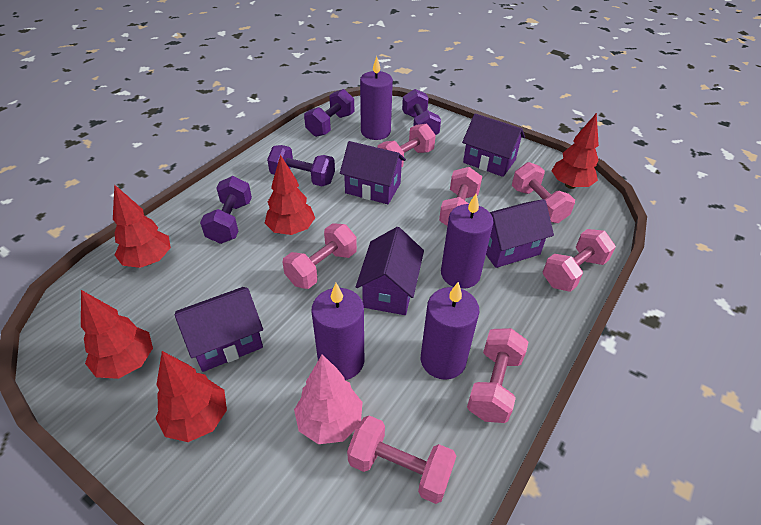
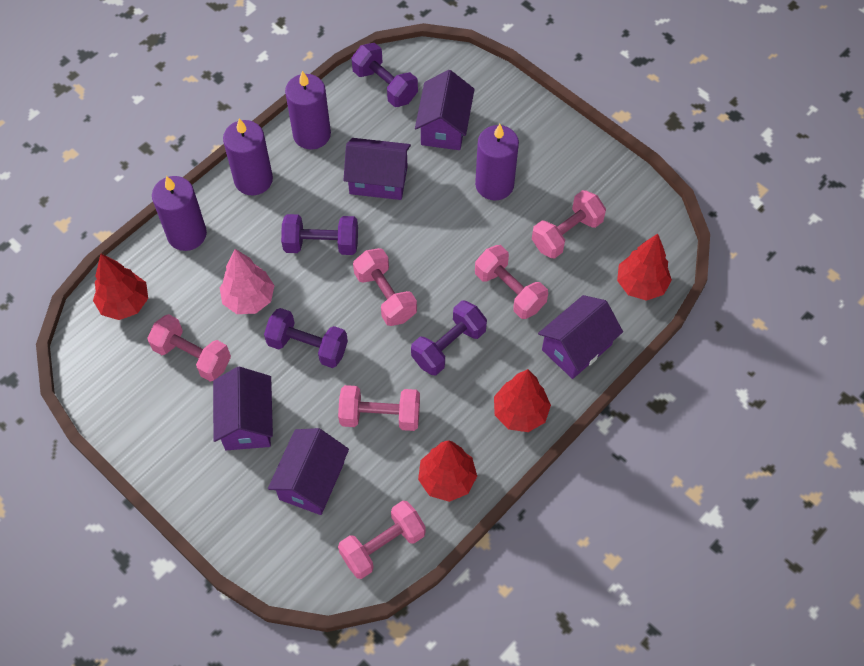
pink dumbbell: 7 -> 6
red tree: 5 -> 4

